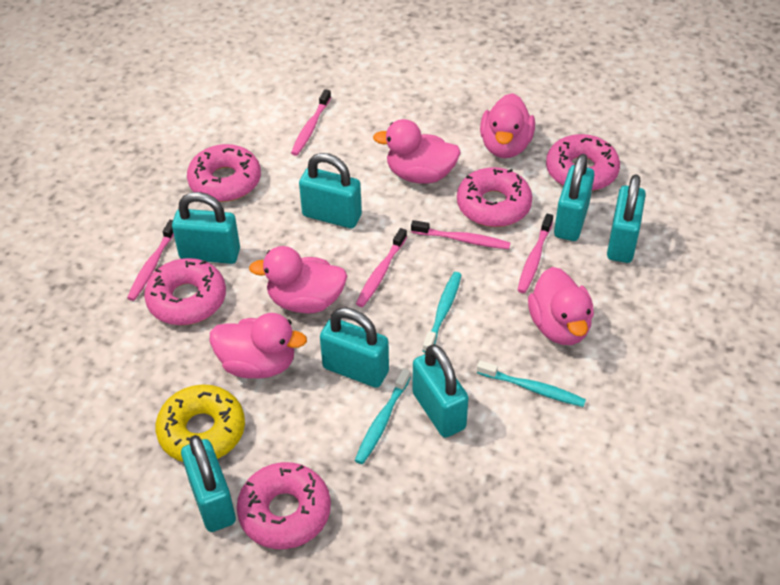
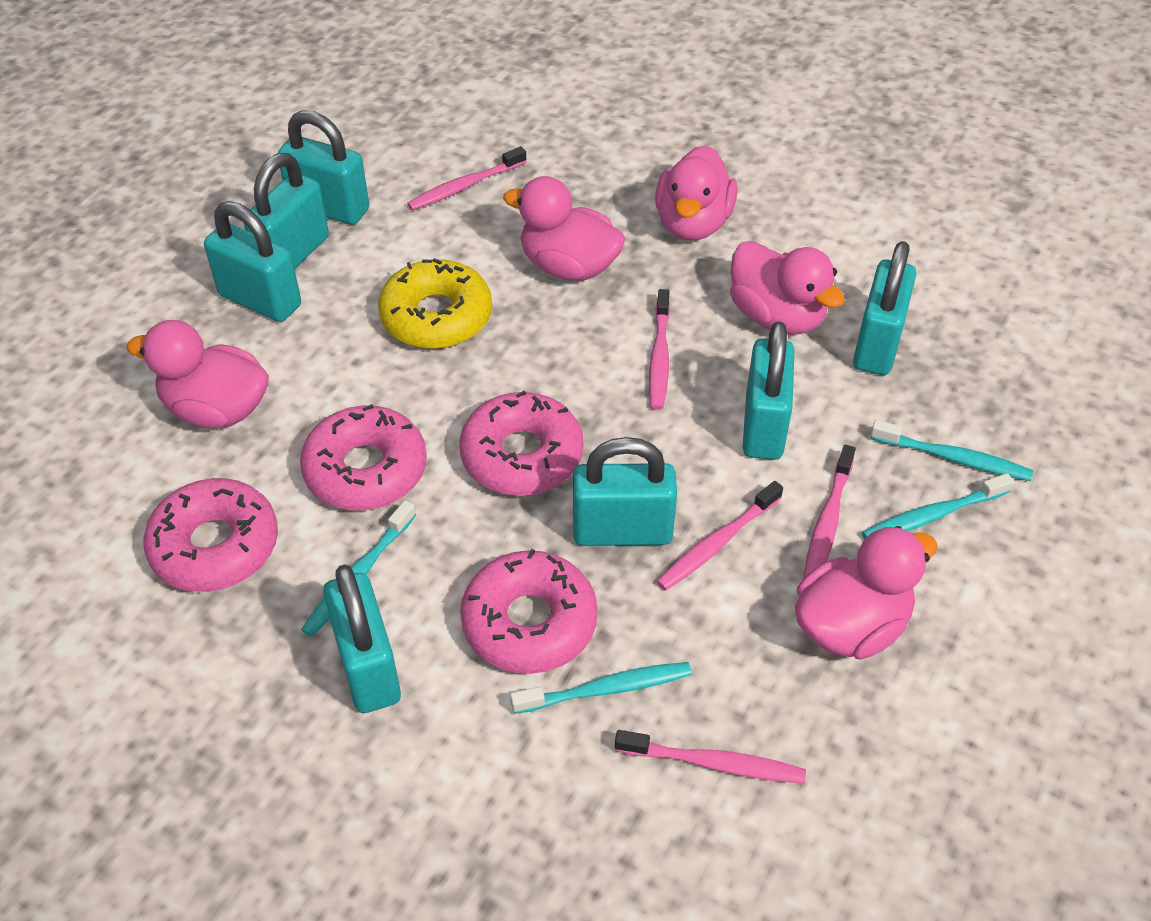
pink donut: 5 -> 4
turquoise toothbrush: 3 -> 4

